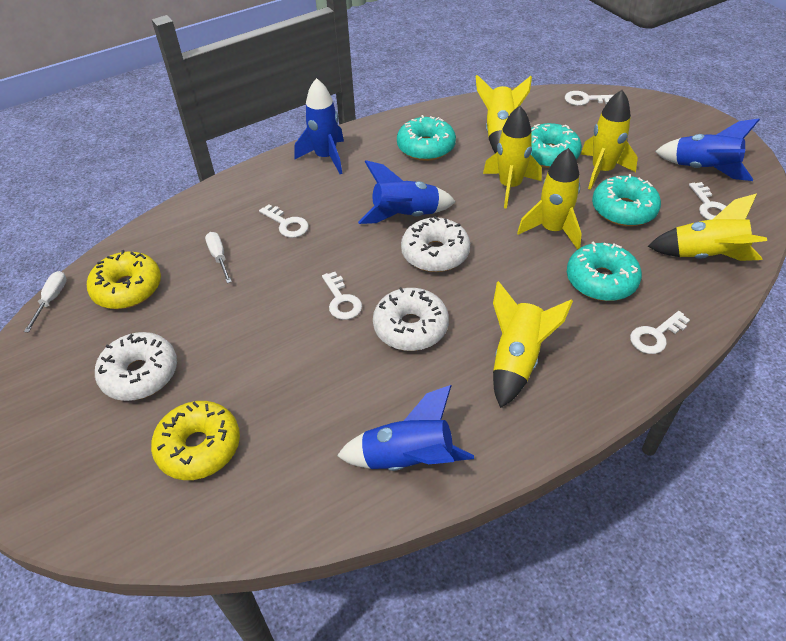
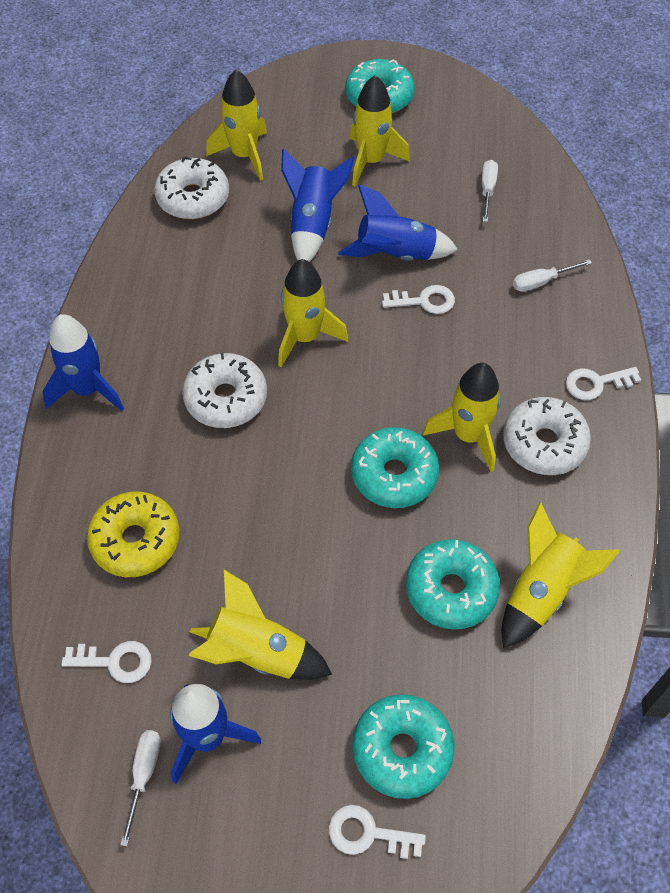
white key: 5 -> 4
white screwdriver: 2 -> 3
yellow donut: 2 -> 1

